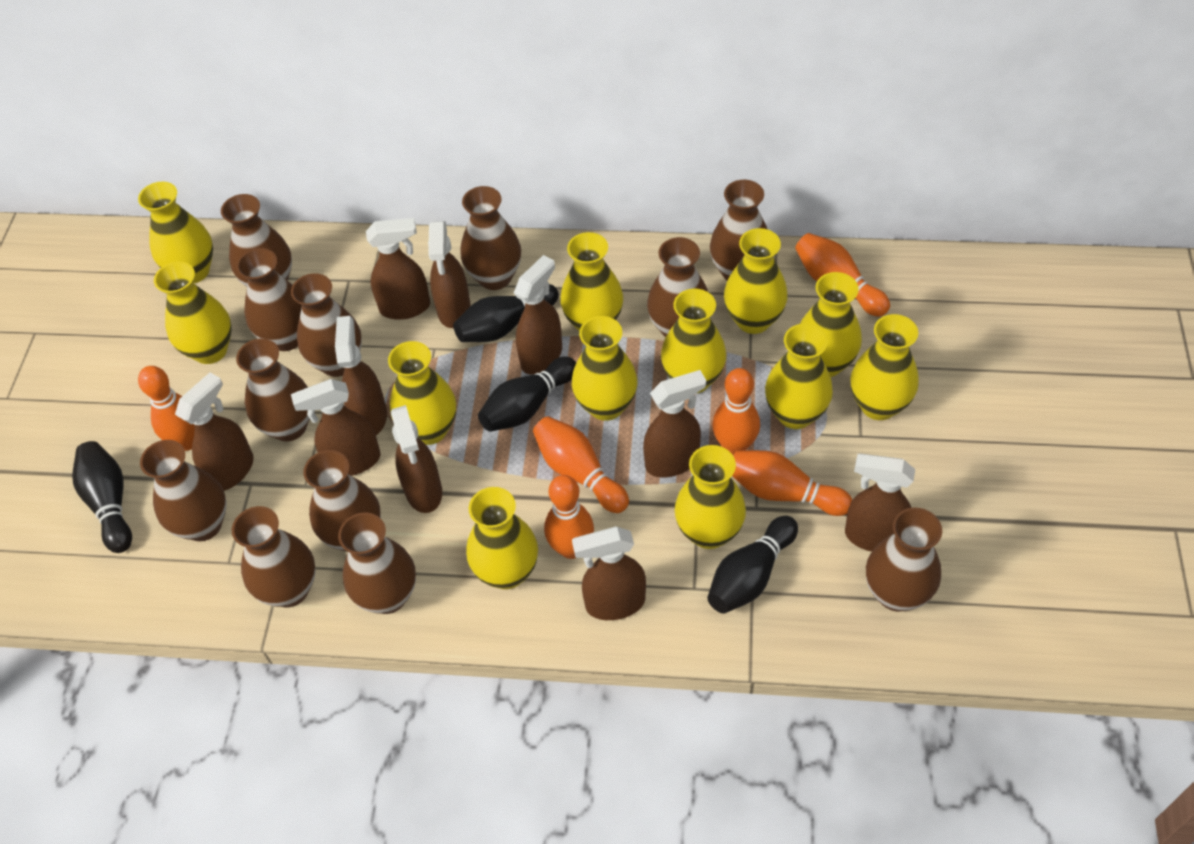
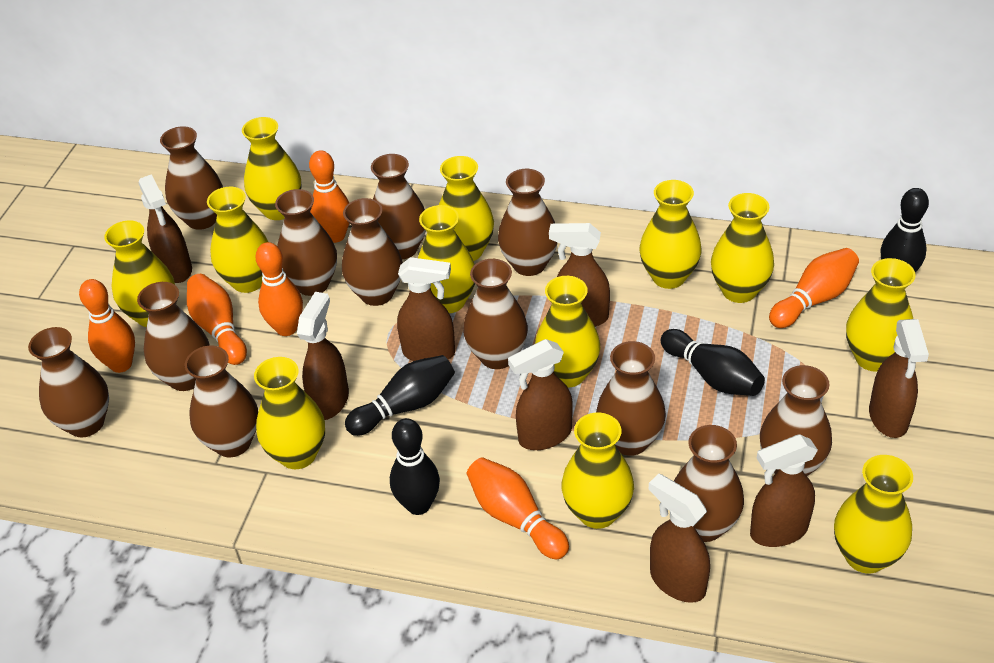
brown spray bottle: 10 -> 8

